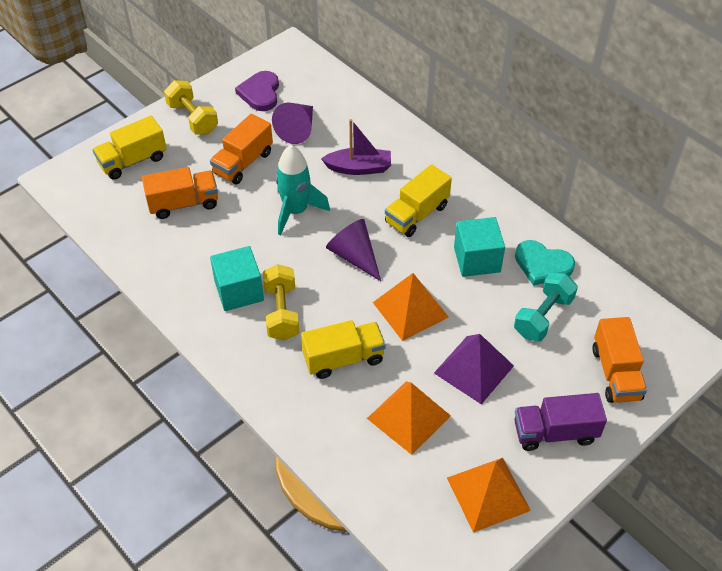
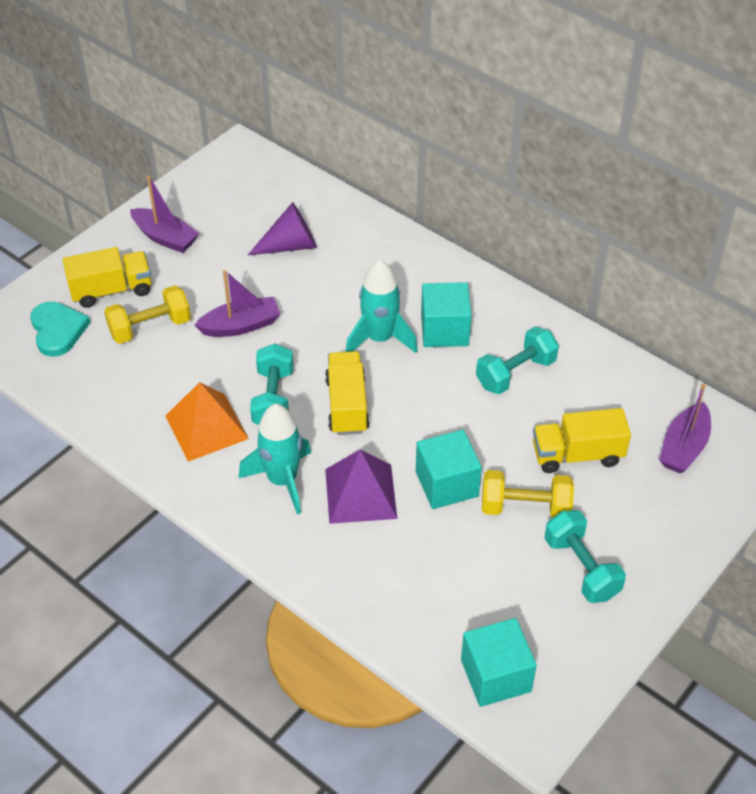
orange pyramid: 3 -> 1
orange truck: 3 -> 0
purple boat: 1 -> 3
purple cone: 2 -> 1
purple heart: 1 -> 0
purple truck: 1 -> 0
turquoise cube: 2 -> 3
turquoise dumbbell: 1 -> 3
turquoise rocket: 1 -> 2

